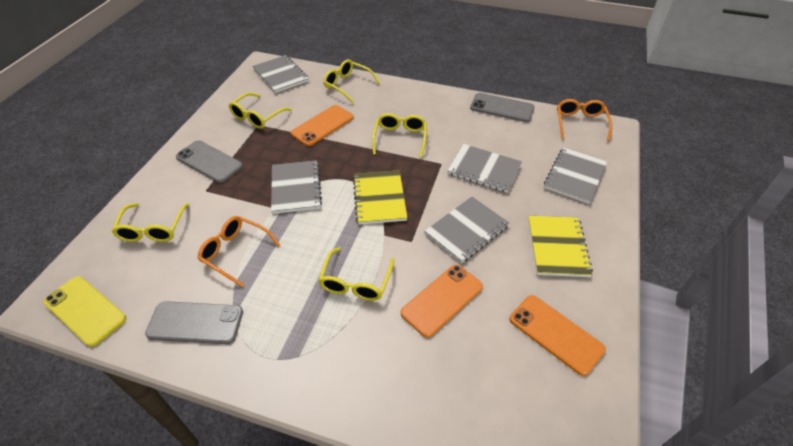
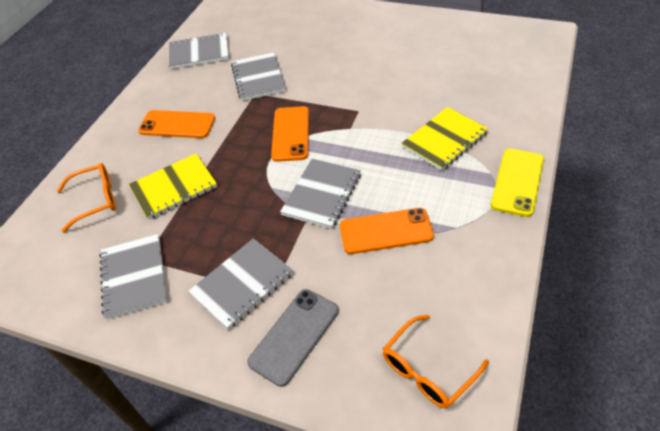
grey phone: 3 -> 1
yellow glasses: 5 -> 0

